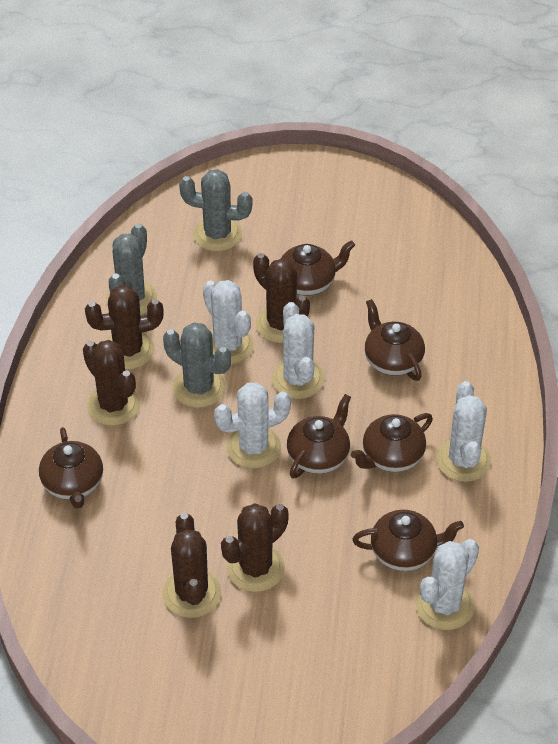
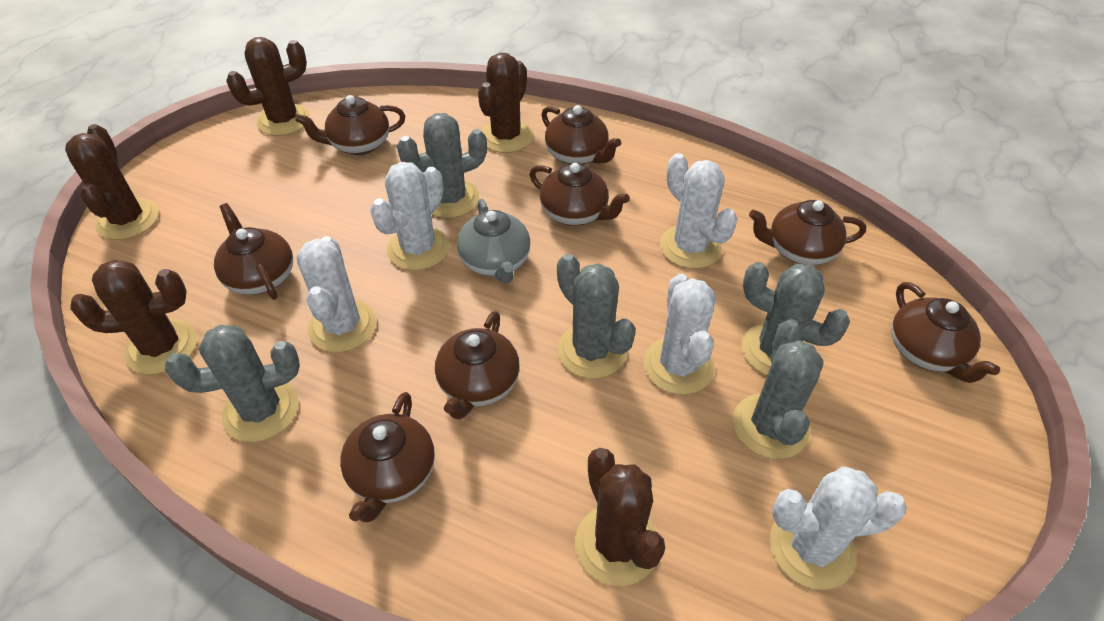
brown teapot: 6 -> 8
grey cactus: 3 -> 5
grey teapot: 0 -> 1

